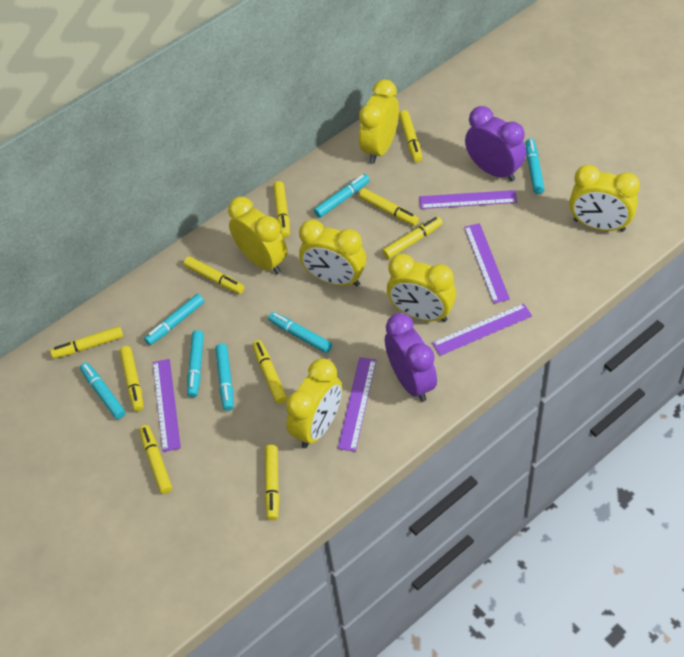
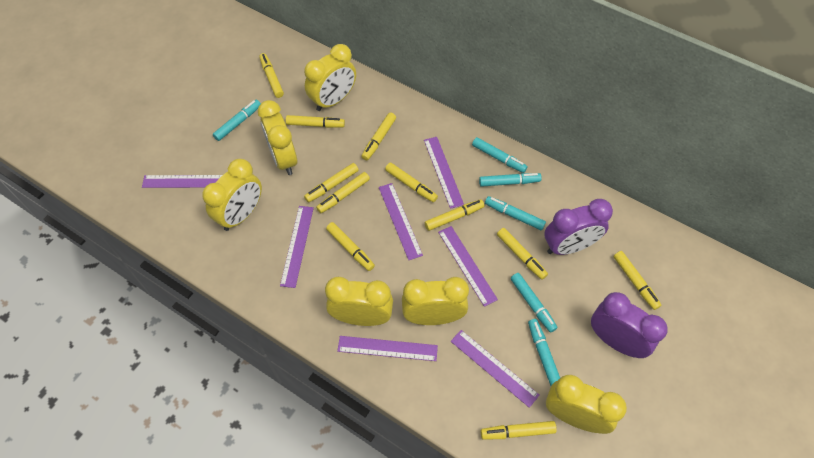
purple ruler: 5 -> 7
turquoise marker: 7 -> 6
yellow marker: 10 -> 11

